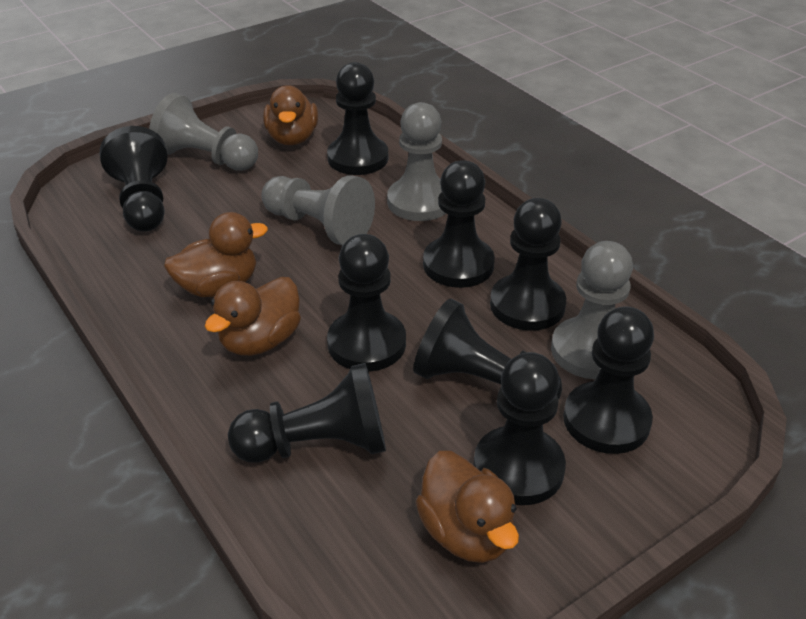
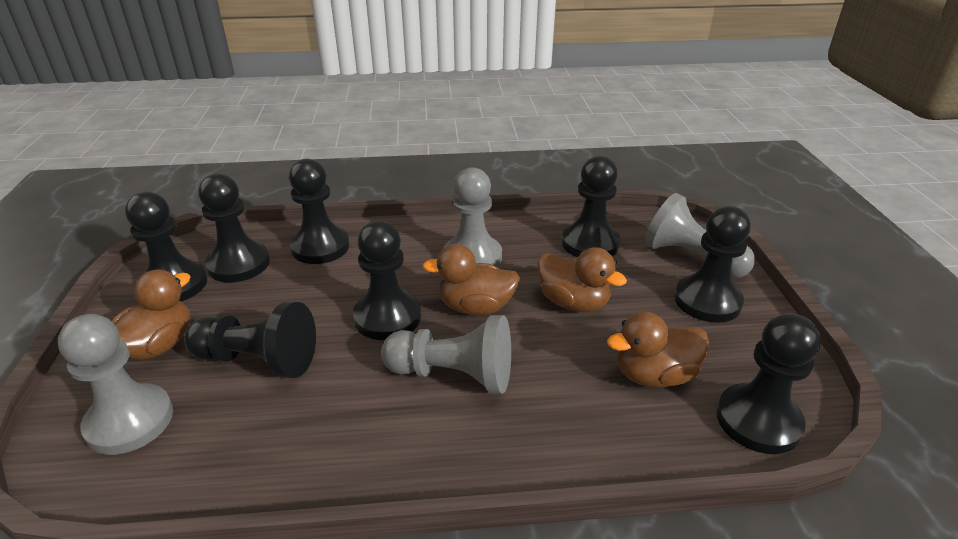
black pawn: 9 -> 8

